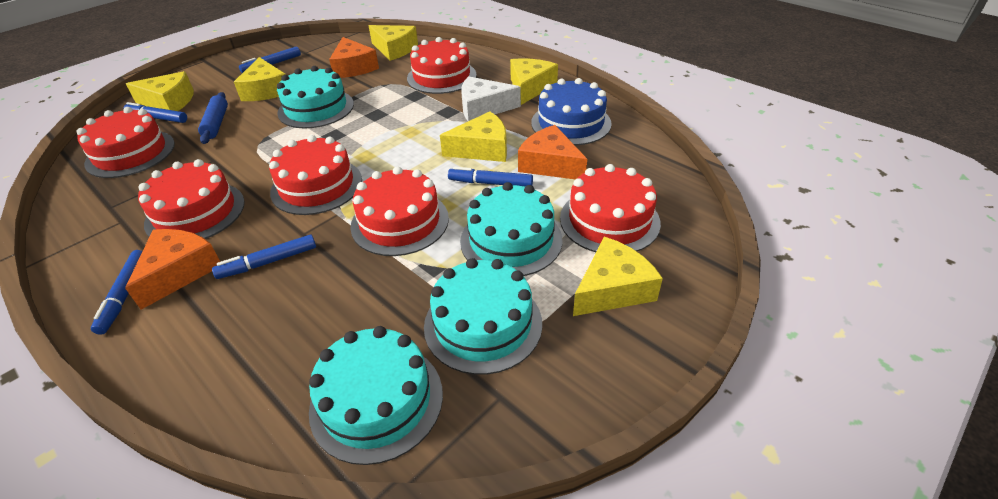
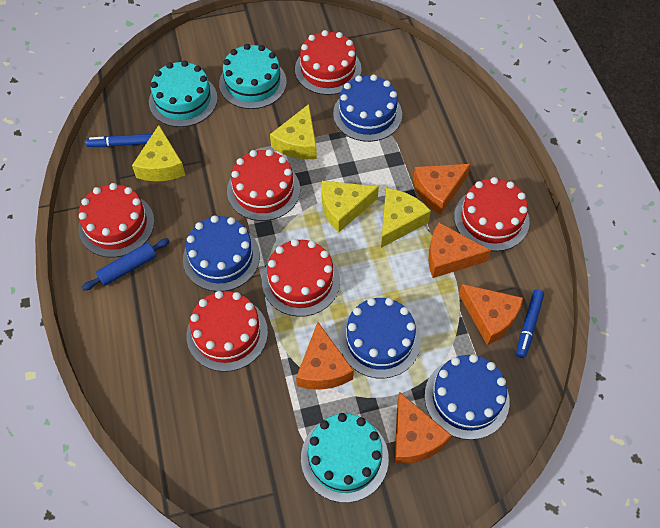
blue cake: 1 -> 4
blue marker: 5 -> 2
orange cheese: 3 -> 5
turquoise cake: 4 -> 3
white cheese: 1 -> 0
yellow cheese: 6 -> 4

